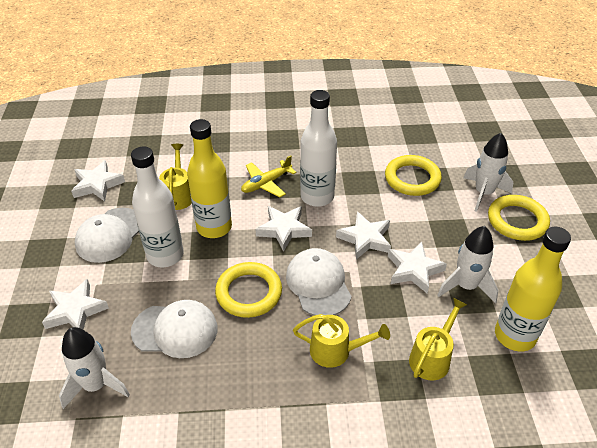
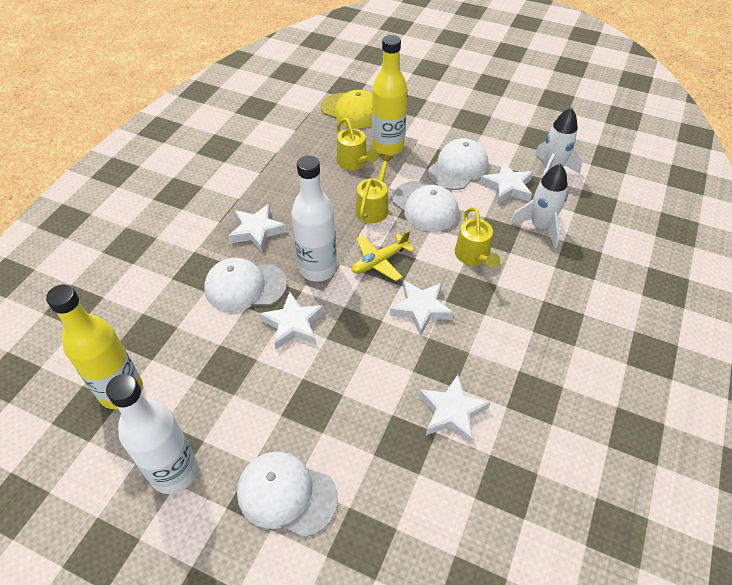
white cap: 3 -> 4
white rocket: 3 -> 2
yellow cap: 0 -> 1
yellow ring: 3 -> 0

